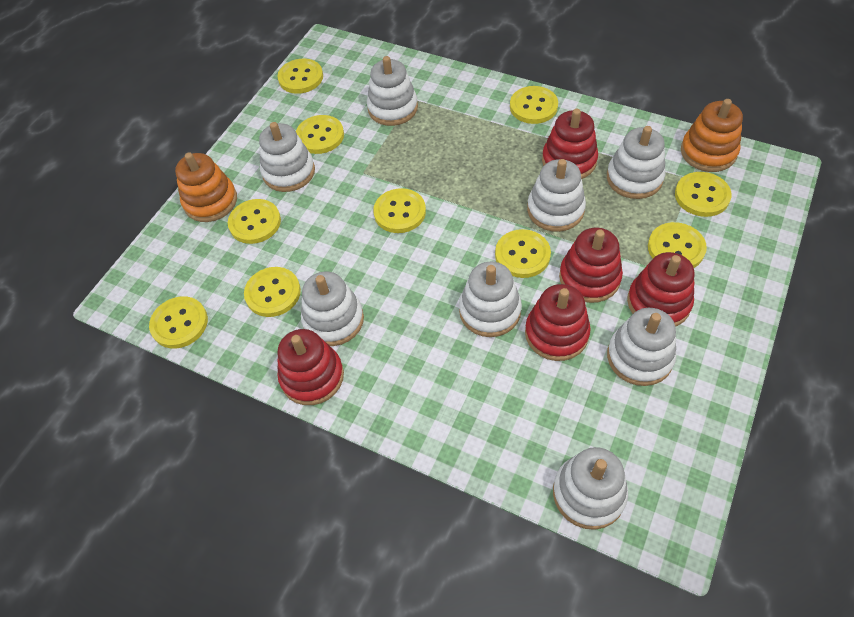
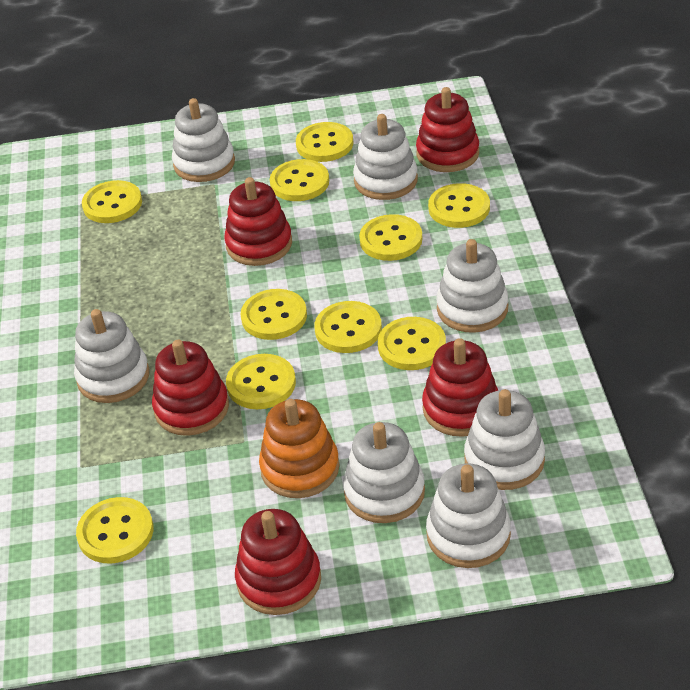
orange stacking toy: 2 -> 1
white stacking toy: 8 -> 7

